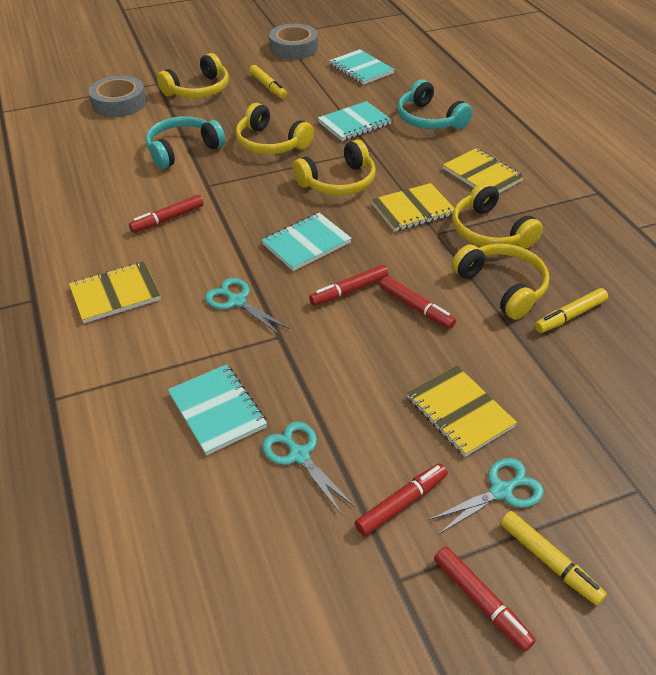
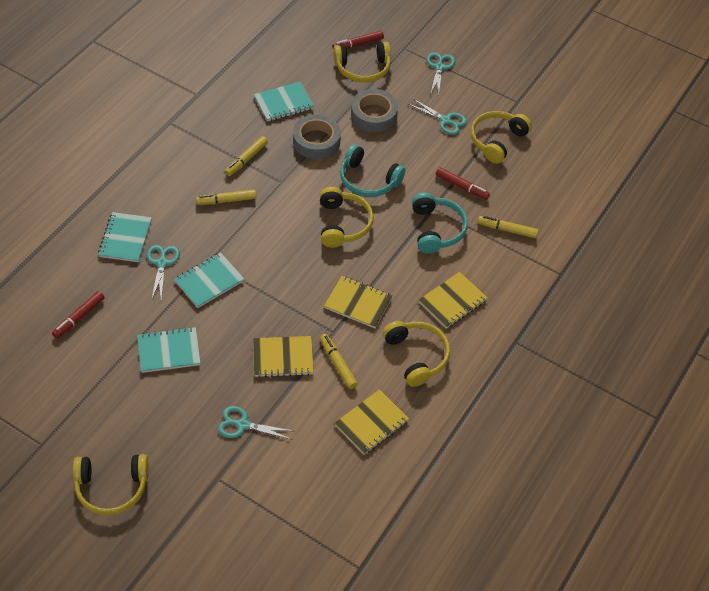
red marker: 5 -> 3
turquoise scissors: 3 -> 4
yellow marker: 3 -> 4

